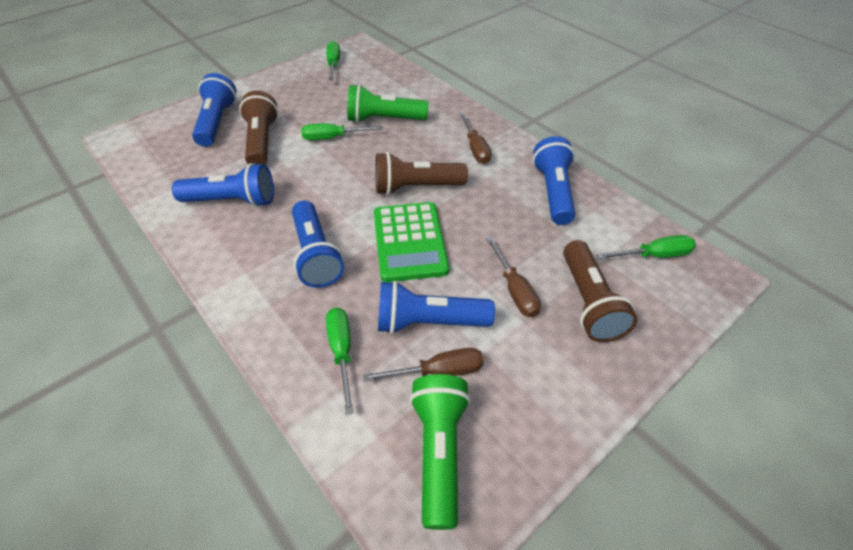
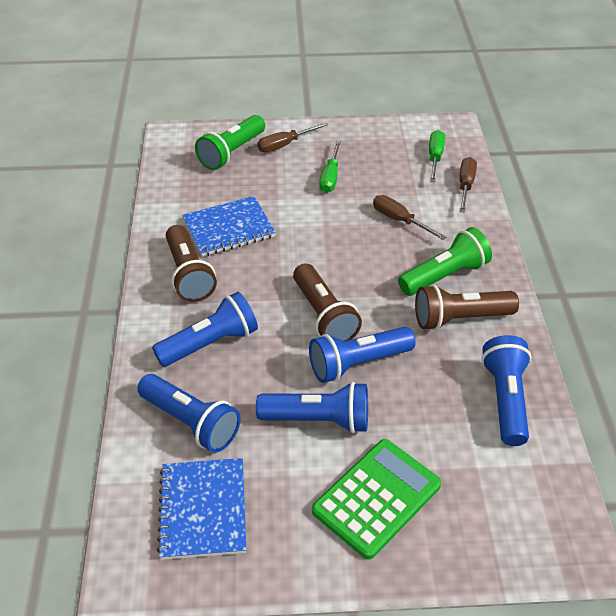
blue notebook: 0 -> 2
green screwdriver: 4 -> 2

